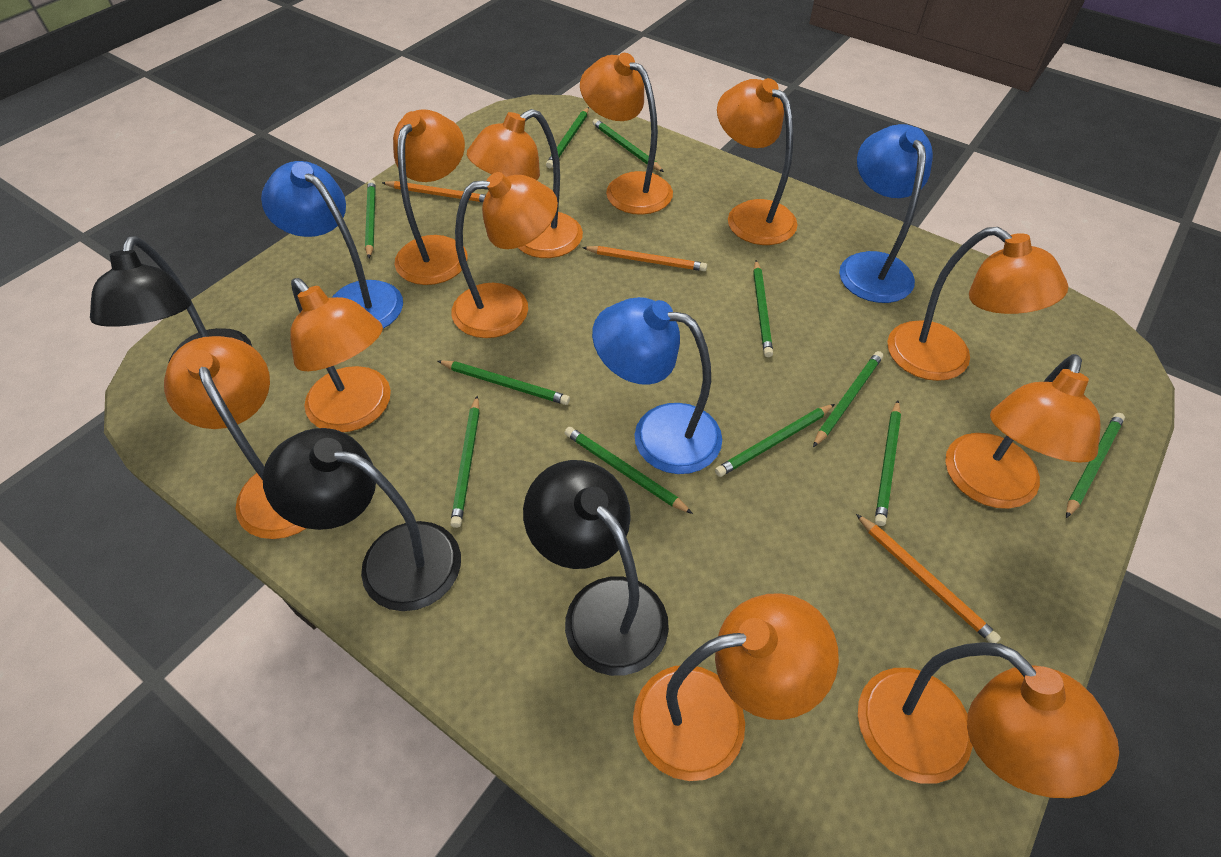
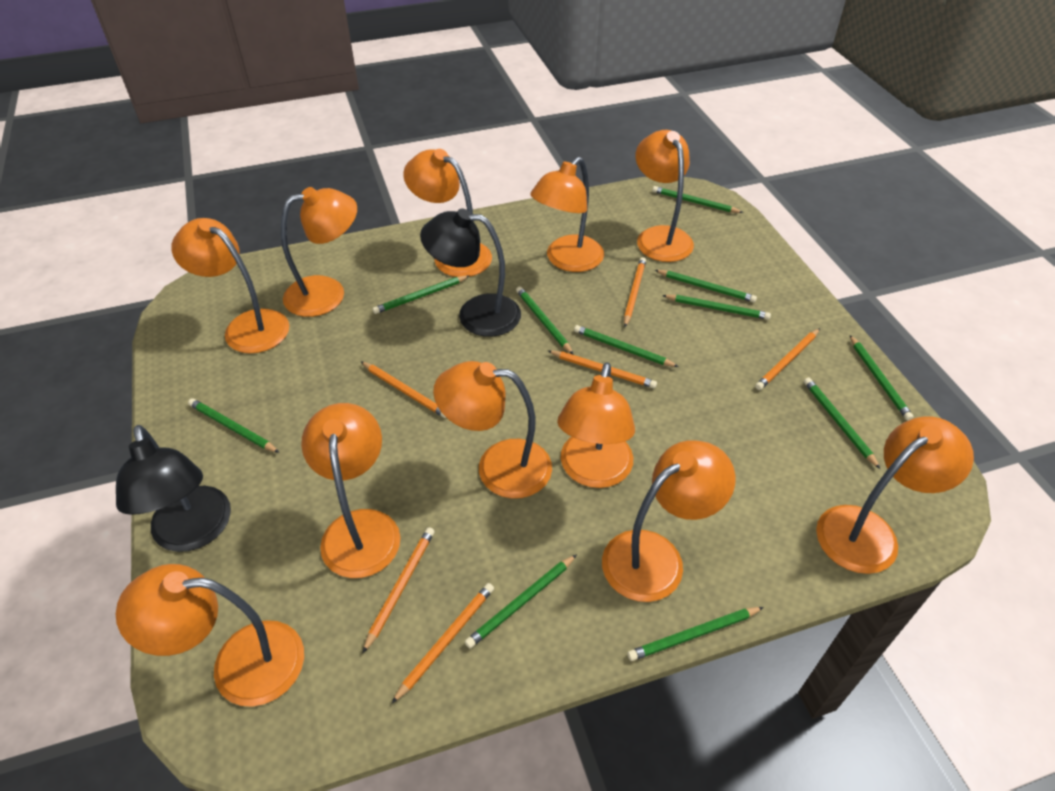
black lamp: 3 -> 2
blue lamp: 3 -> 0
orange pencil: 3 -> 6

